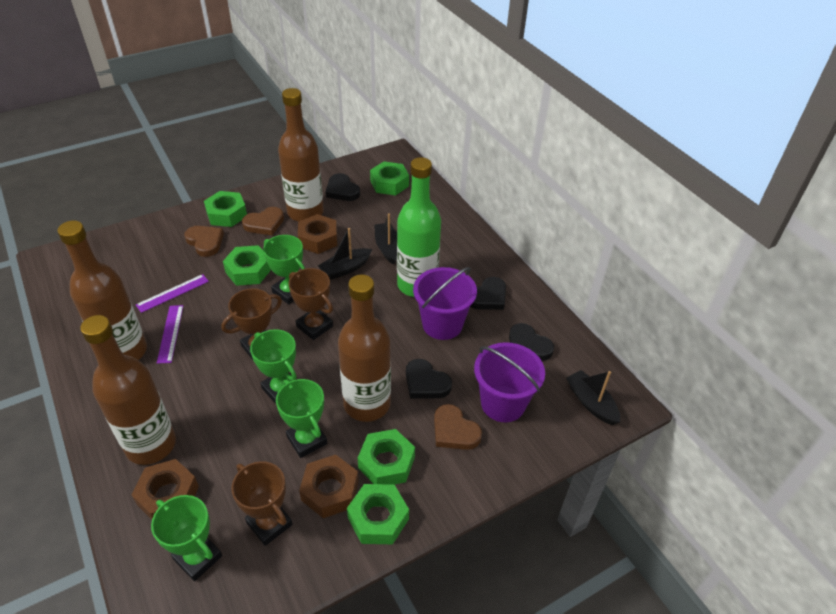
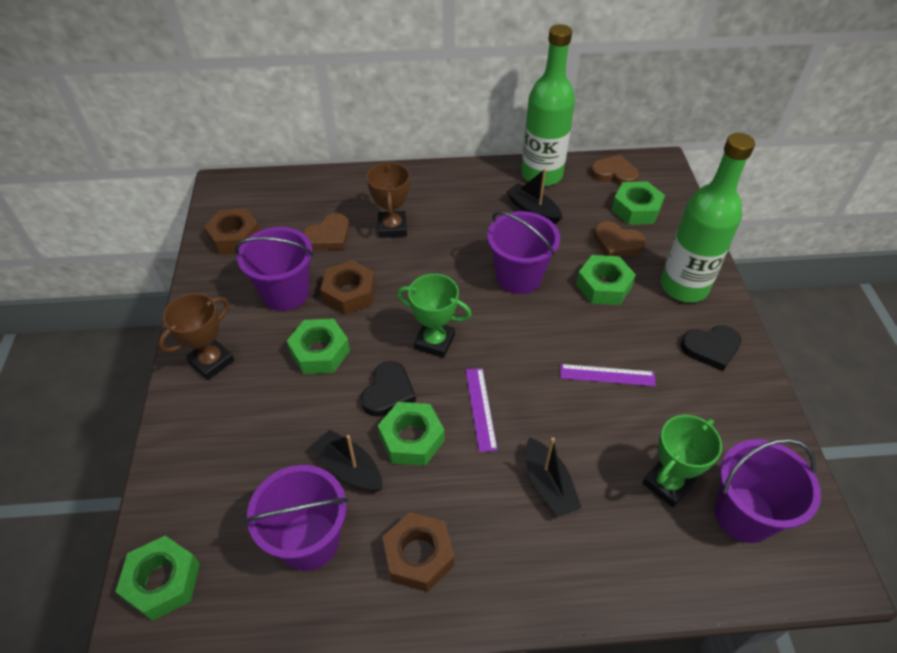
black heart: 4 -> 2
brown bottle: 4 -> 0
brown trophy: 3 -> 2
green bottle: 1 -> 2
green trophy: 4 -> 2
purple bucket: 2 -> 4

